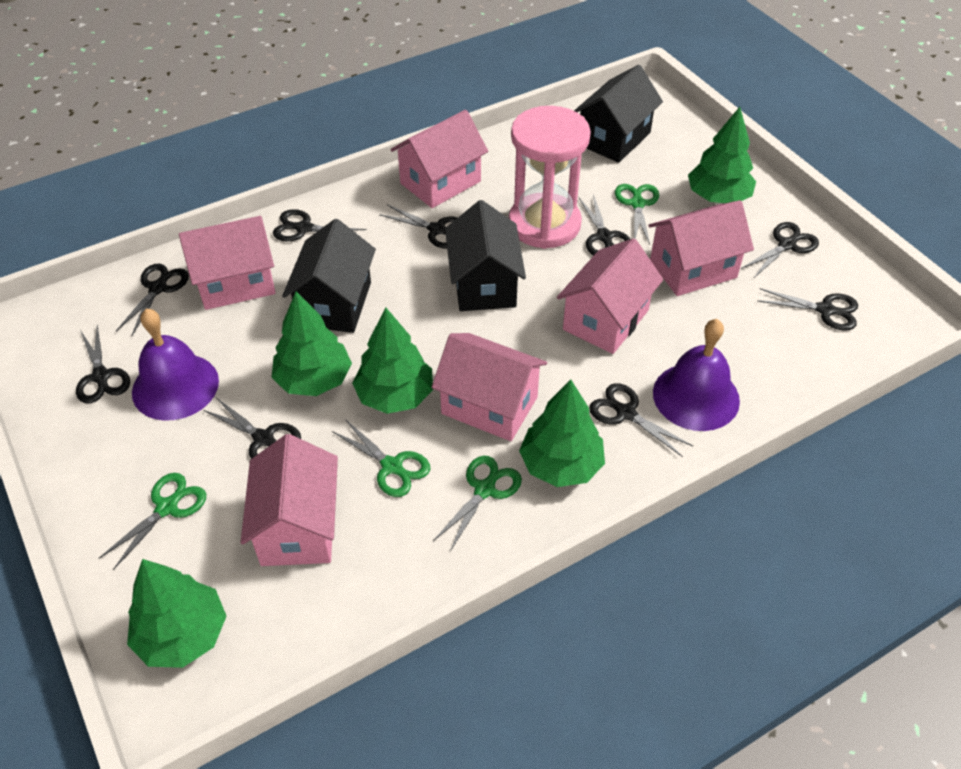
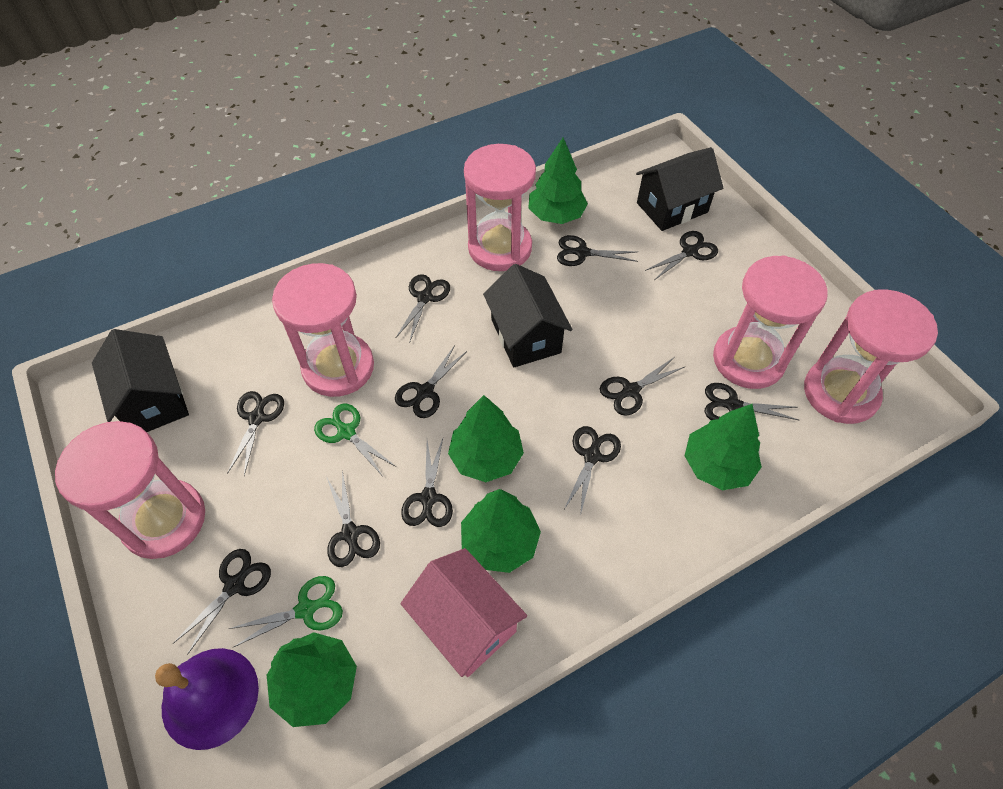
black scissors: 9 -> 11
green scissors: 4 -> 2
pink hourglass: 1 -> 5
pink house: 6 -> 1
purple bell: 2 -> 1

